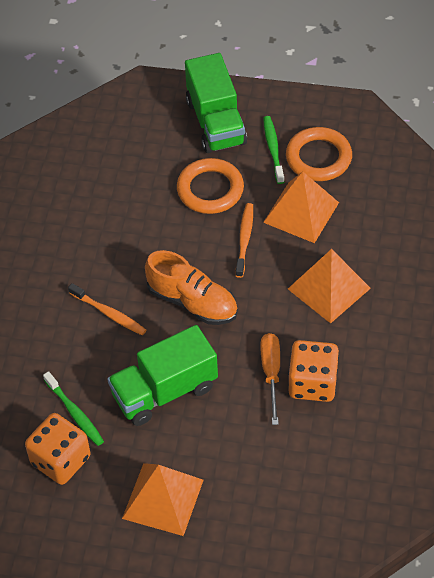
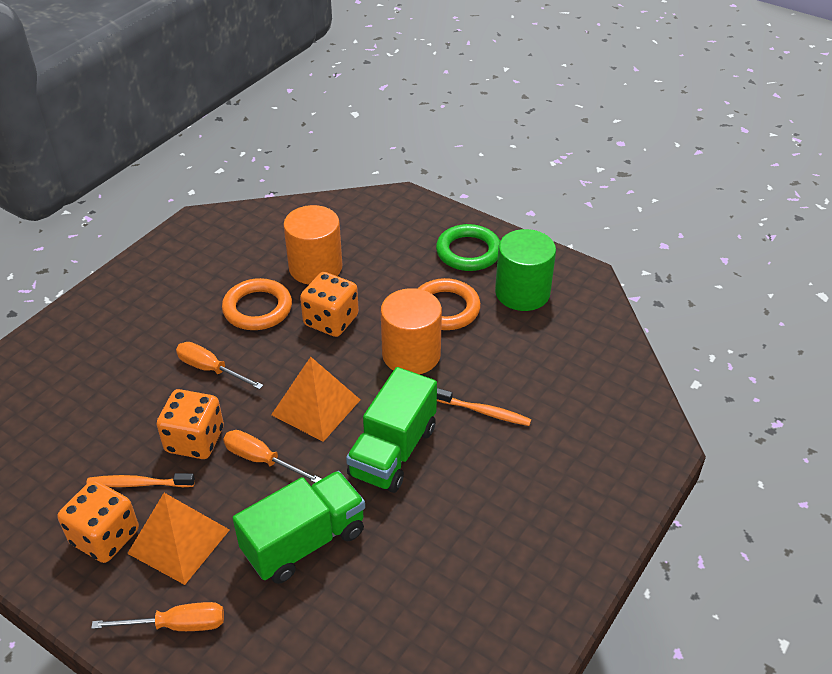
green cylinder: 0 -> 1
green ring: 0 -> 1
green toothbrush: 2 -> 0
orange cylinder: 0 -> 2
orange dice: 2 -> 3
orange pyramid: 3 -> 2
orange screwdriver: 1 -> 3
orange shoe: 1 -> 0

